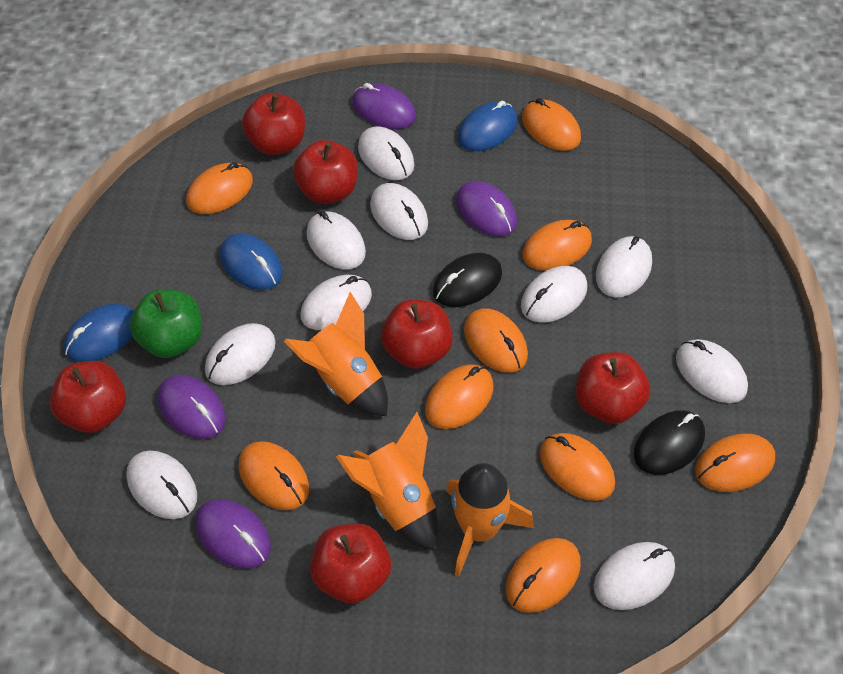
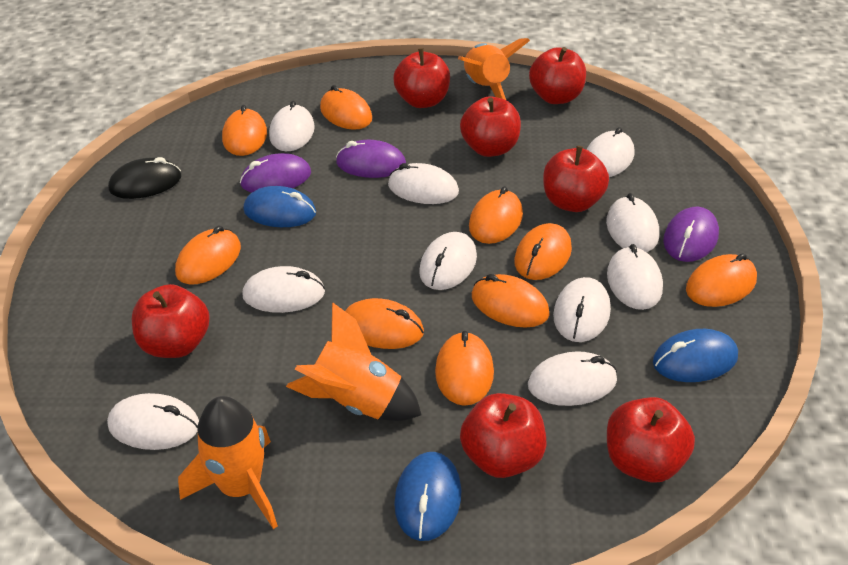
black mouse: 2 -> 1
green apple: 1 -> 0
purple mouse: 4 -> 3
red apple: 6 -> 7

